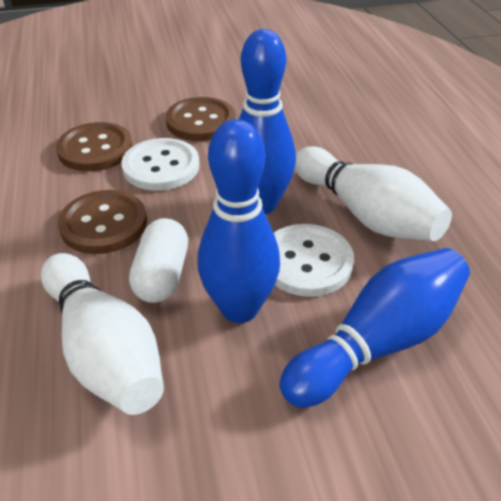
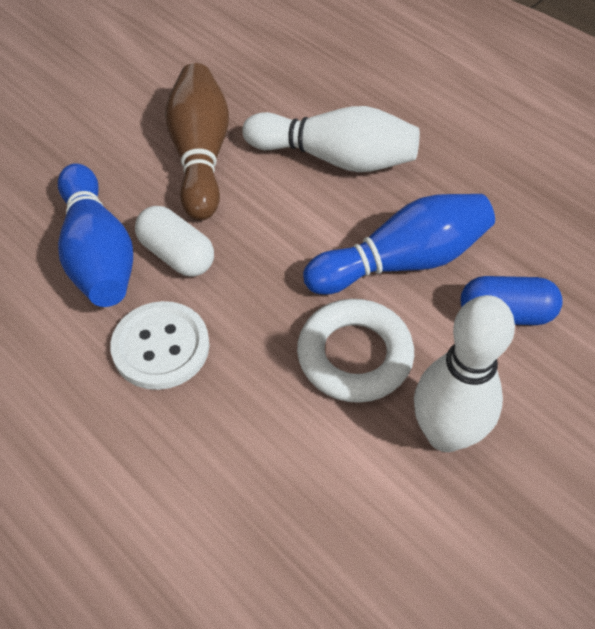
blue bowling pin: 3 -> 2
blue capsule: 0 -> 1
brown bowling pin: 0 -> 1
brown button: 3 -> 0
white button: 2 -> 1
white ring: 0 -> 1

